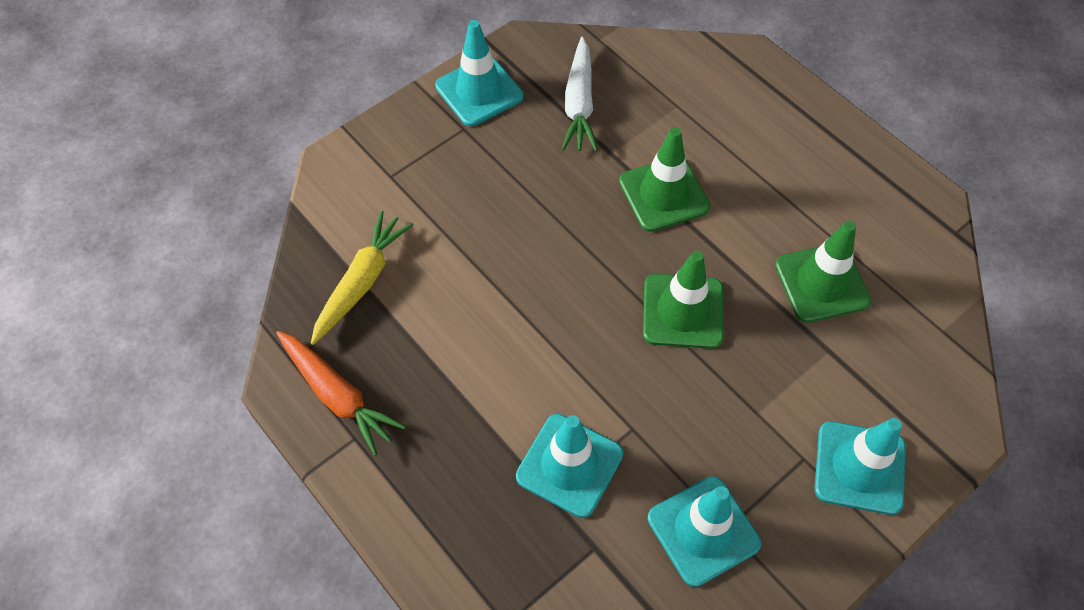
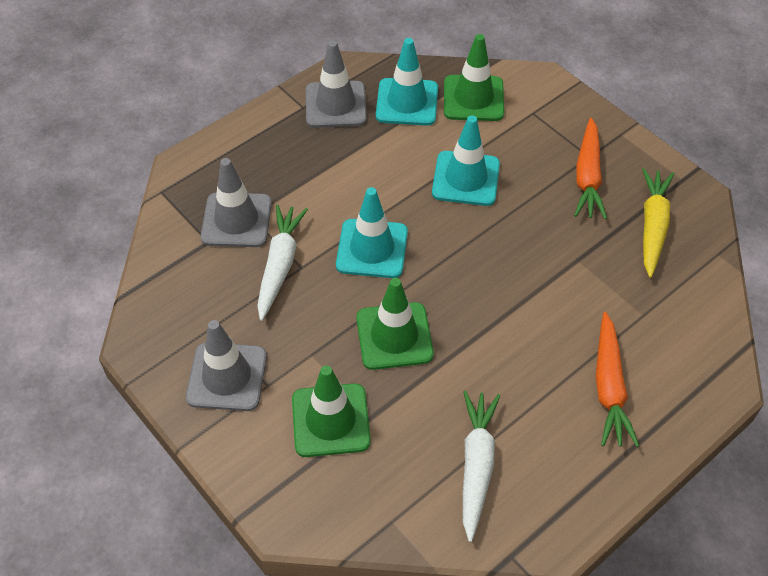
grey traffic cone: 0 -> 3
orange carrot: 1 -> 2
turquoise traffic cone: 4 -> 3
white carrot: 1 -> 2

